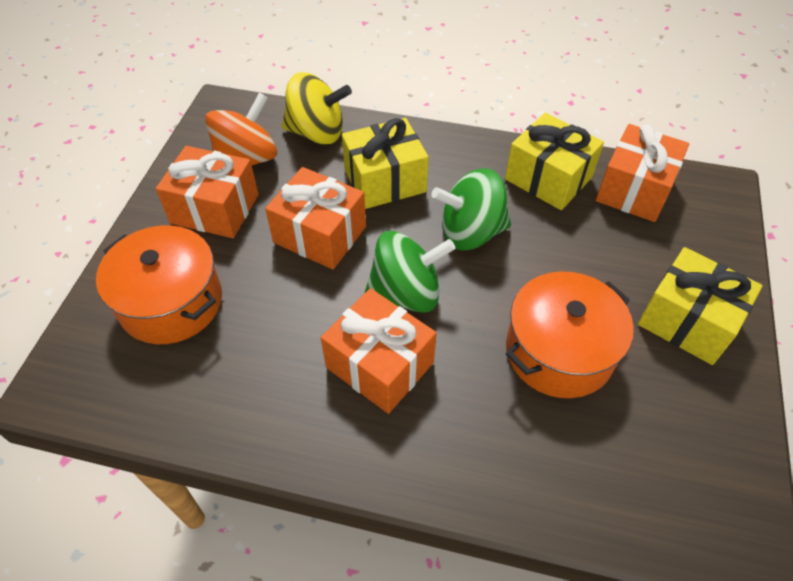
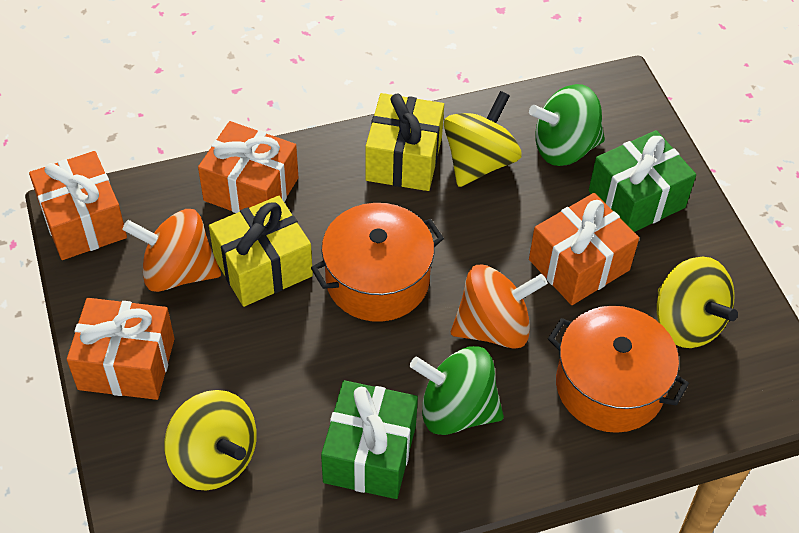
green gift: 0 -> 2
orange spinning top: 1 -> 2
yellow gift: 3 -> 2
yellow spinning top: 1 -> 3

